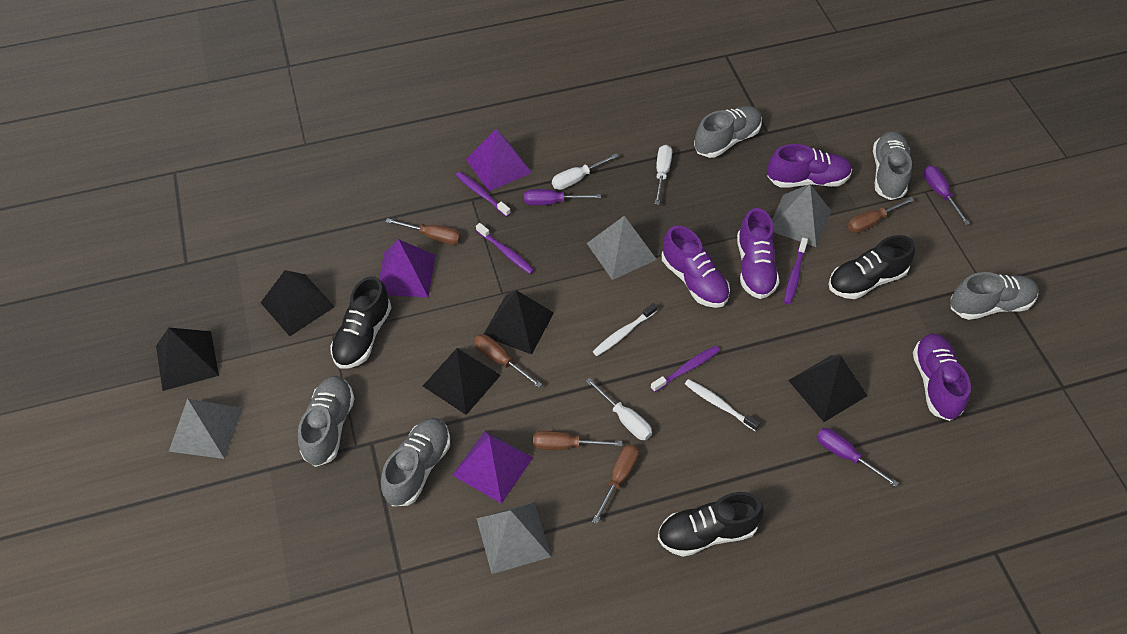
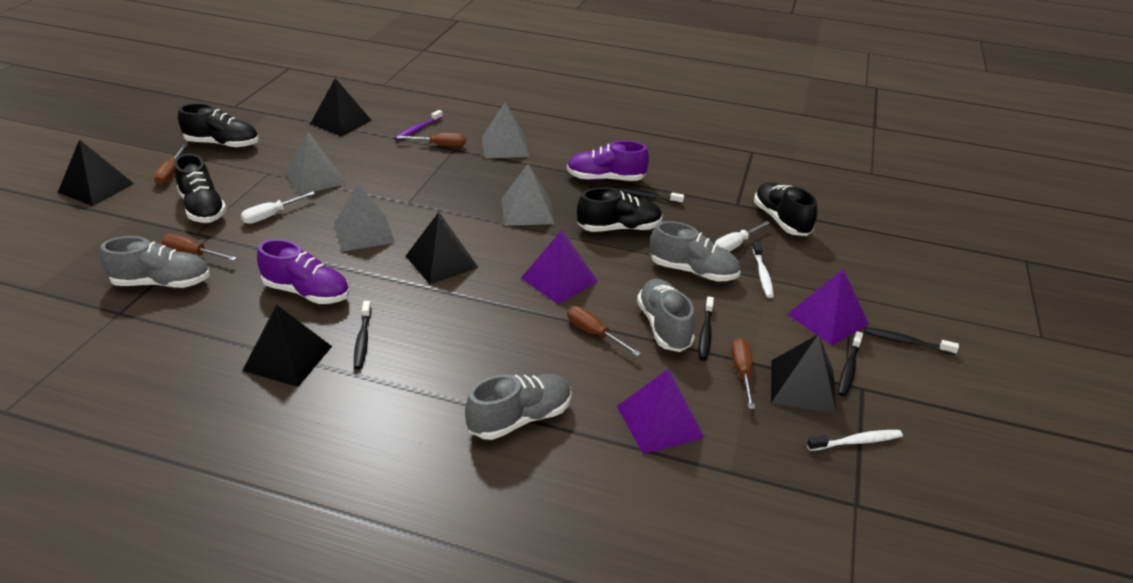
black shoe: 3 -> 4
black toothbrush: 0 -> 5
grey shoe: 5 -> 4
purple screwdriver: 3 -> 0
purple shoe: 4 -> 2
purple toothbrush: 4 -> 1
white screwdriver: 3 -> 2

